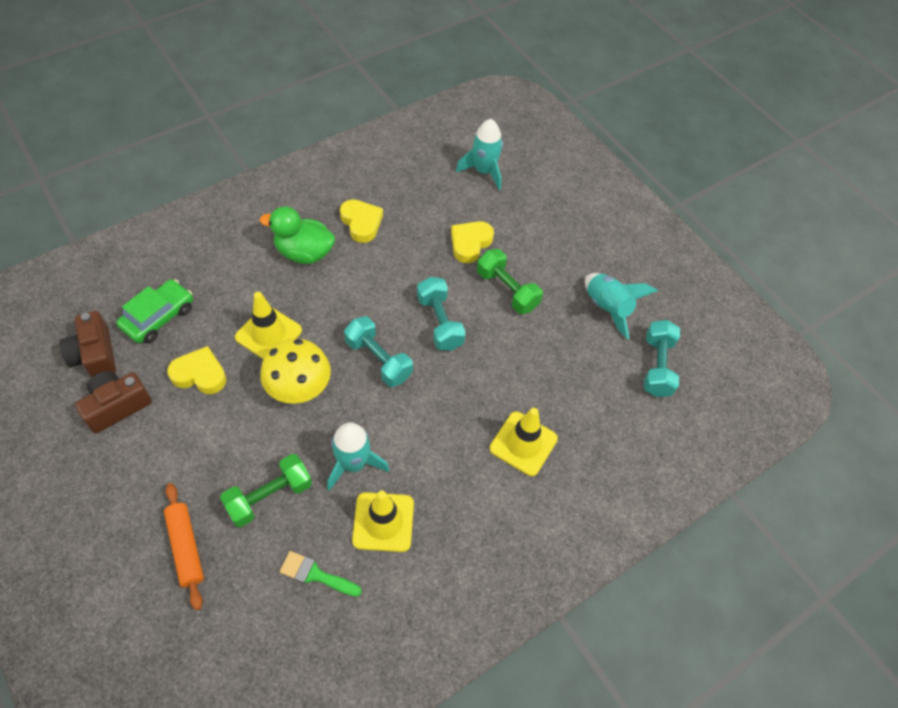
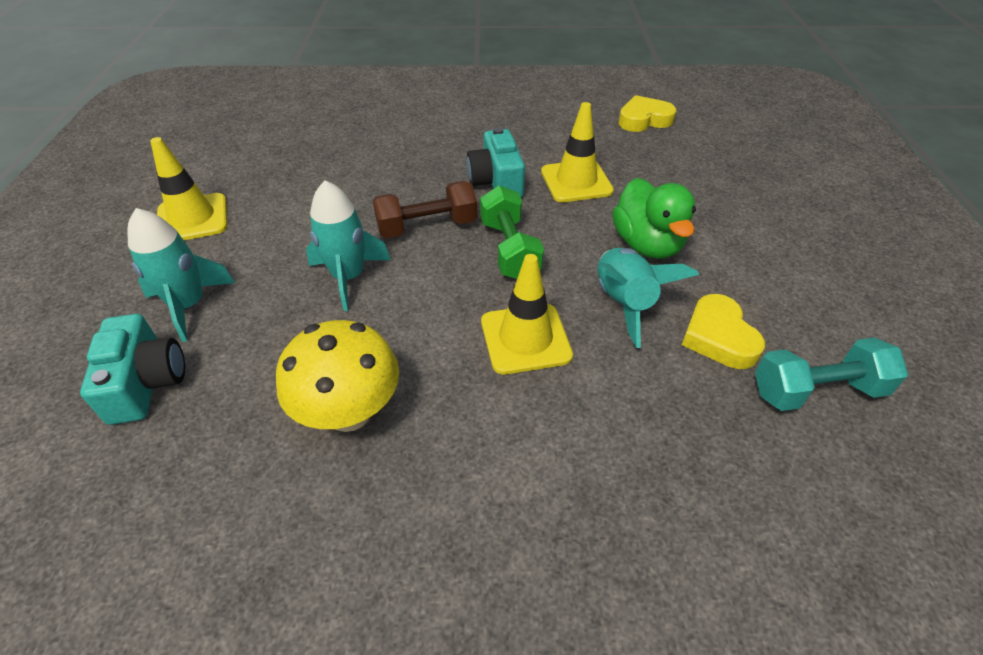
brown camera: 2 -> 0
brown dumbbell: 0 -> 1
green brush: 1 -> 0
green car: 1 -> 0
green dumbbell: 2 -> 1
orange rolling pin: 1 -> 0
turquoise camera: 0 -> 2
turquoise dumbbell: 3 -> 1
yellow heart: 3 -> 2

